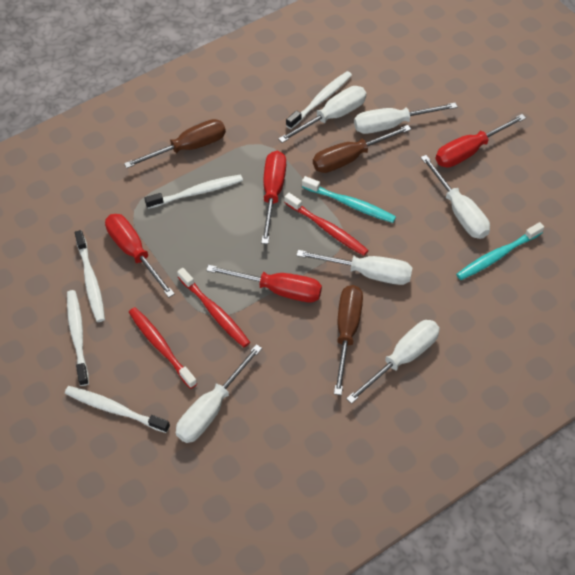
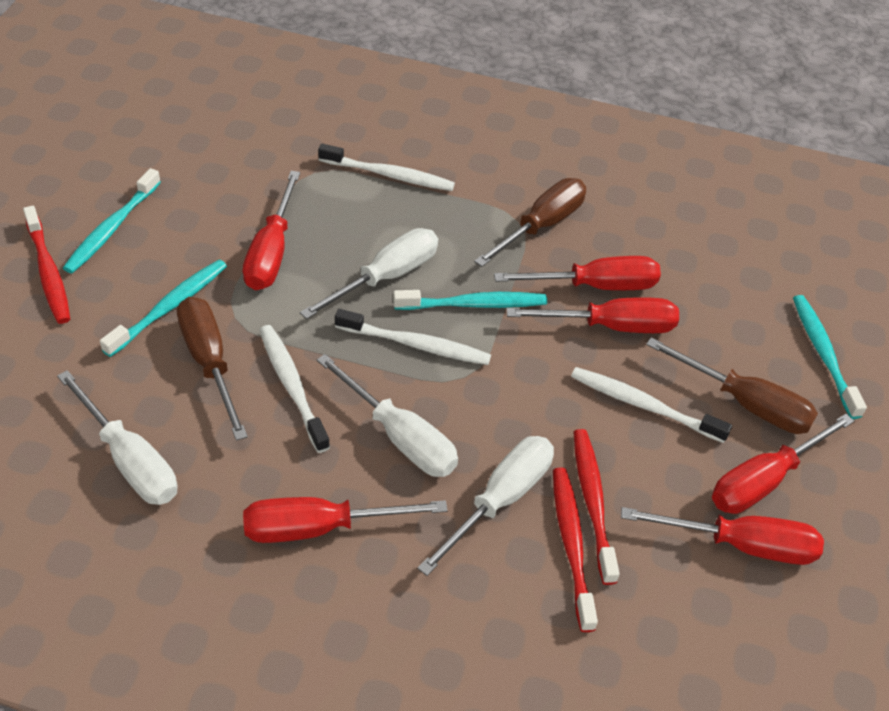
red screwdriver: 4 -> 6
turquoise toothbrush: 2 -> 4
white screwdriver: 6 -> 4
white toothbrush: 5 -> 4

